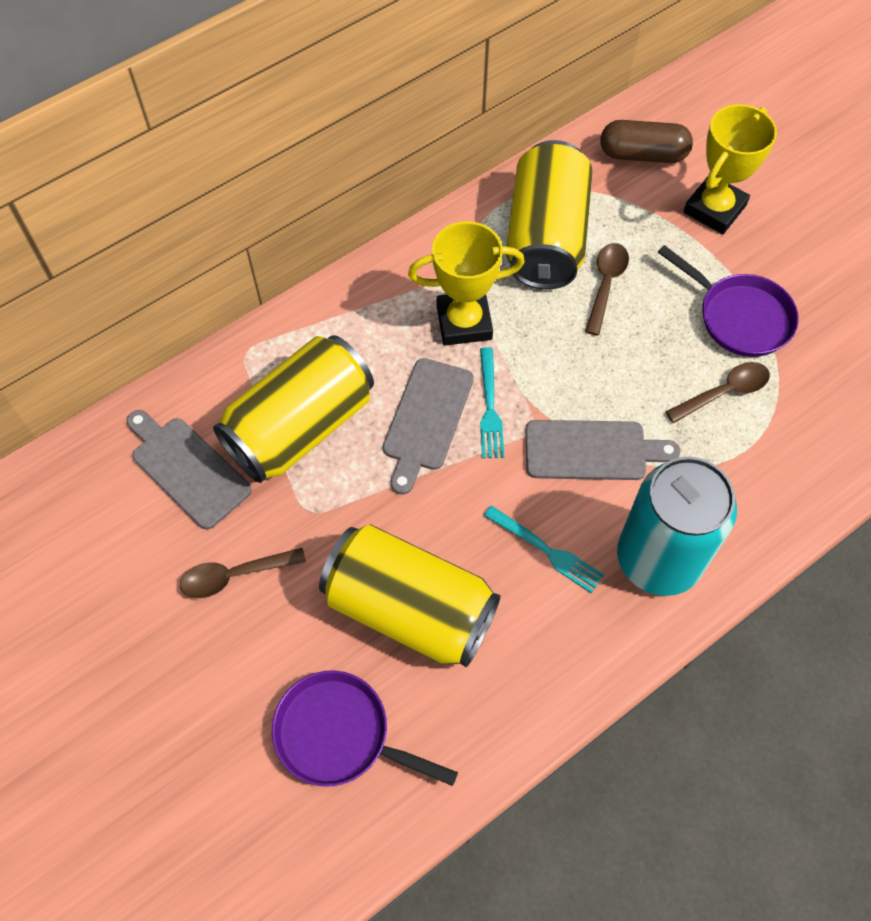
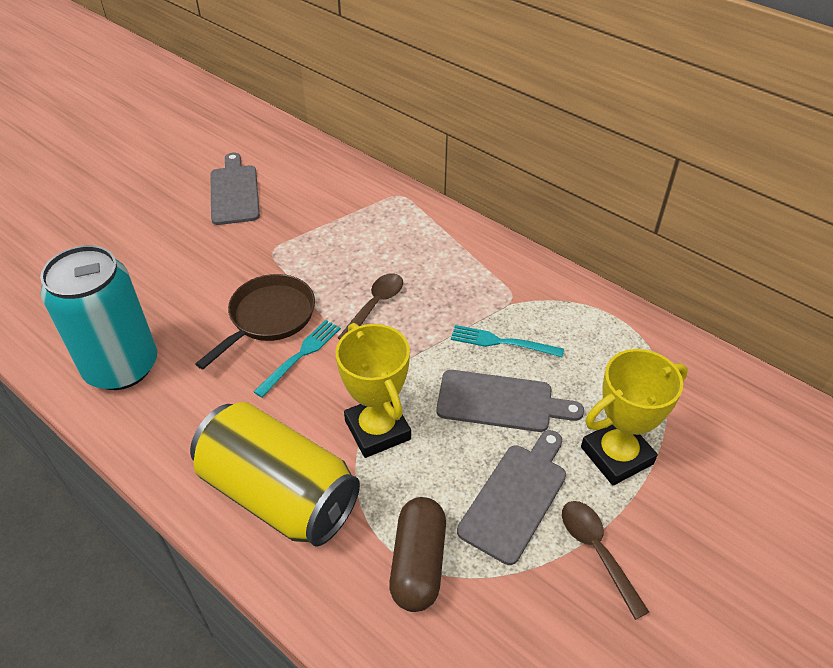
brown pan: 0 -> 1
brown spoon: 3 -> 2
purple pan: 2 -> 0
yellow can: 3 -> 1

